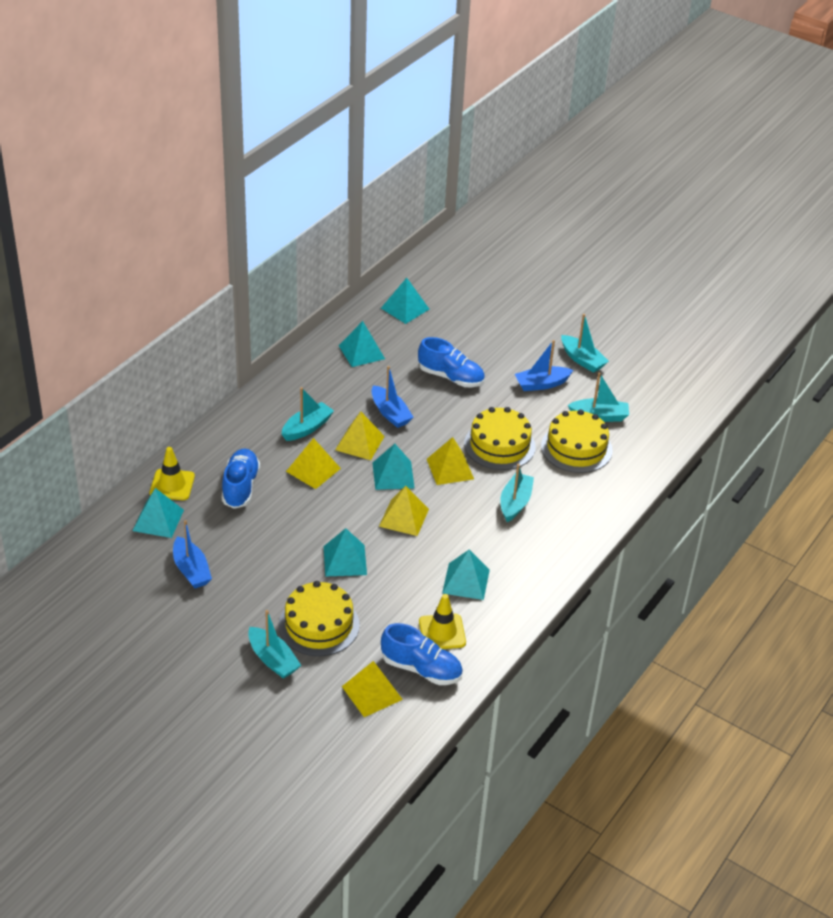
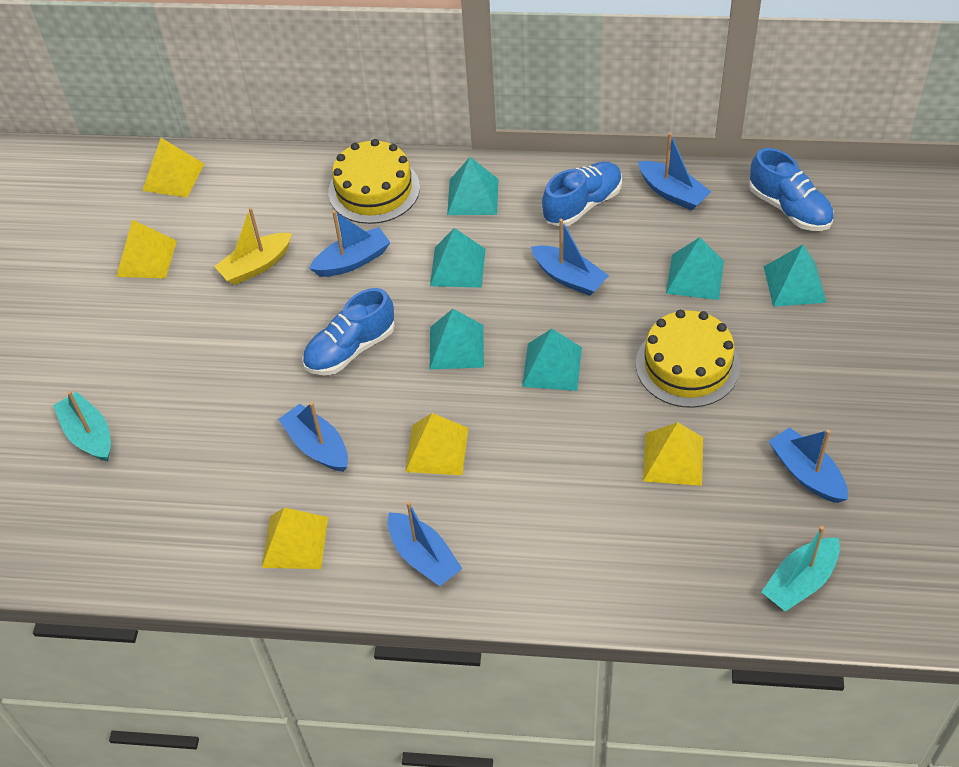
blue boat: 3 -> 6
turquoise boat: 5 -> 2
yellow boat: 0 -> 1
yellow cake: 3 -> 2
yellow traffic cone: 2 -> 0

